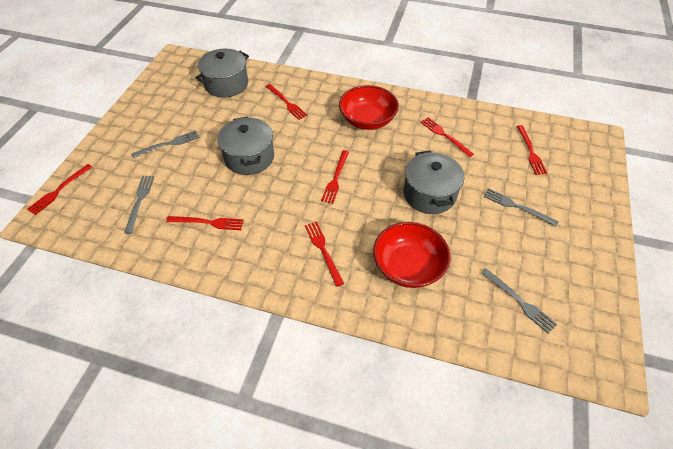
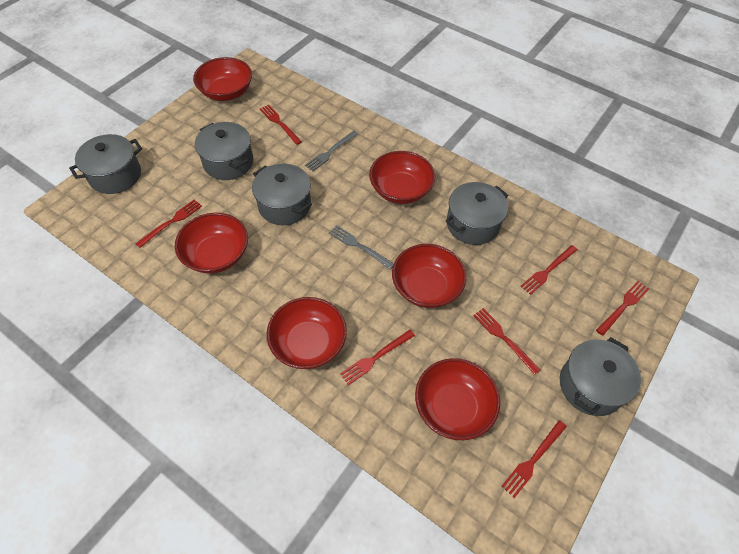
grey fork: 4 -> 2
grey pot: 3 -> 5
red bowl: 2 -> 6

